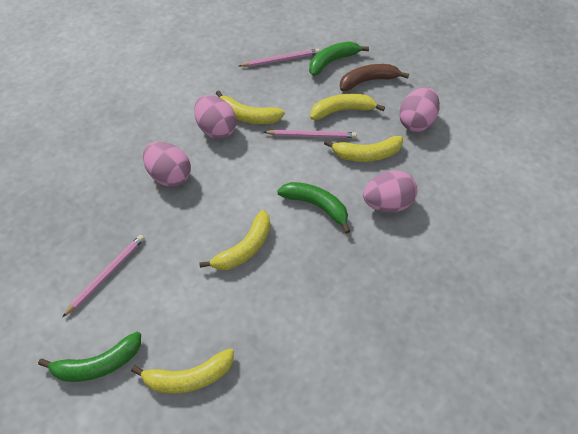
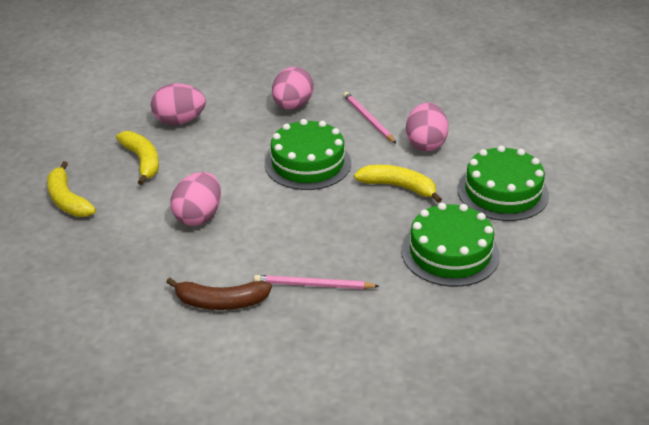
green banana: 3 -> 0
green cake: 0 -> 3
pink pencil: 3 -> 2
yellow banana: 5 -> 3

